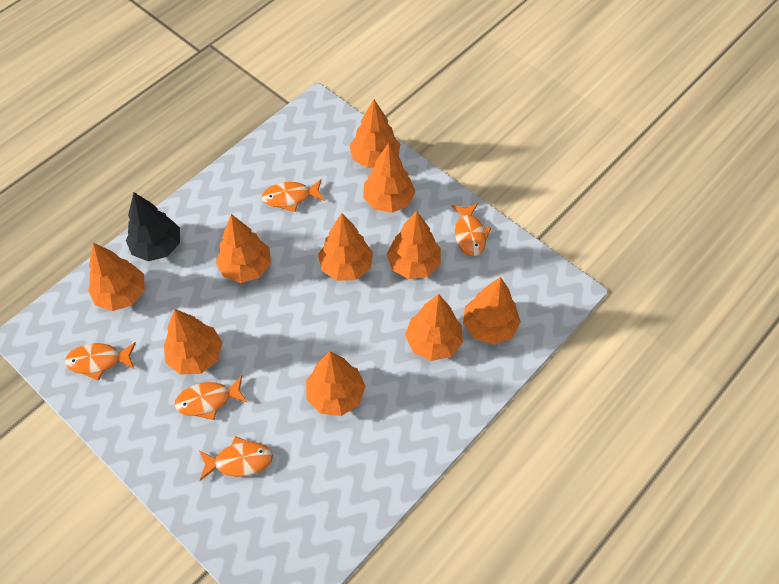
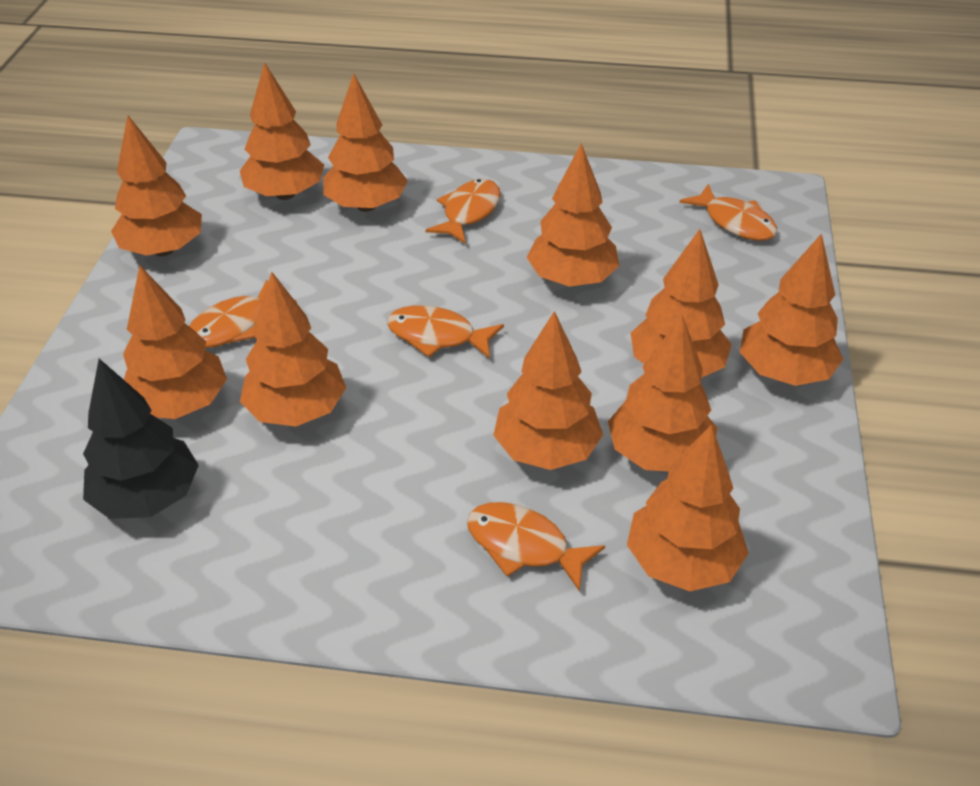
orange tree: 10 -> 11

